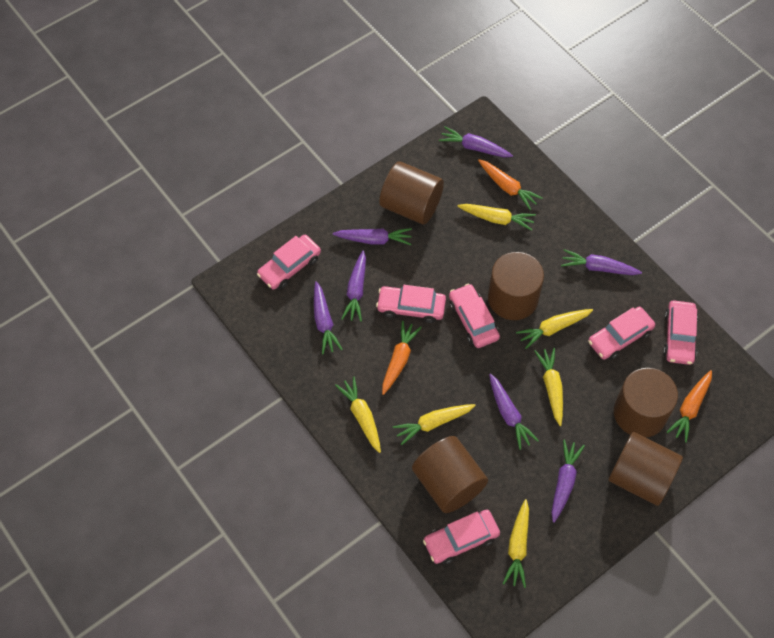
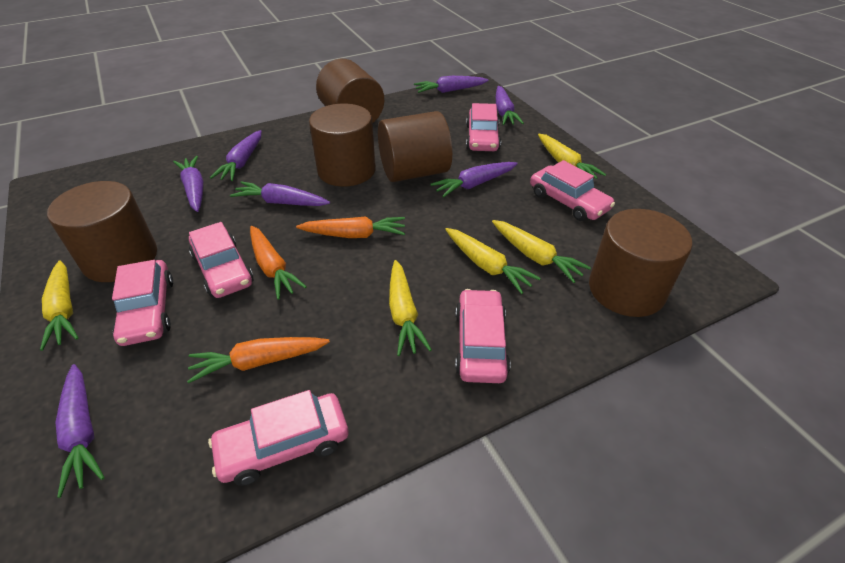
yellow carrot: 6 -> 5

